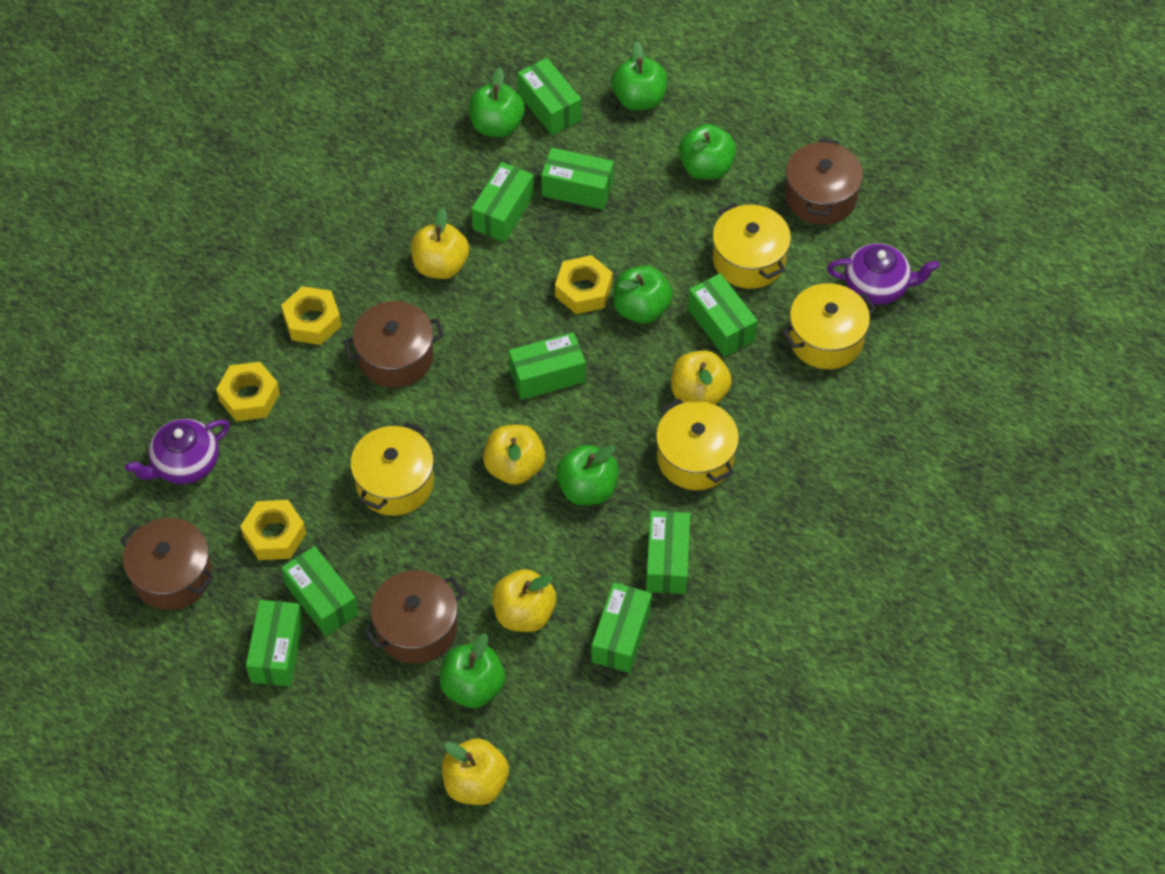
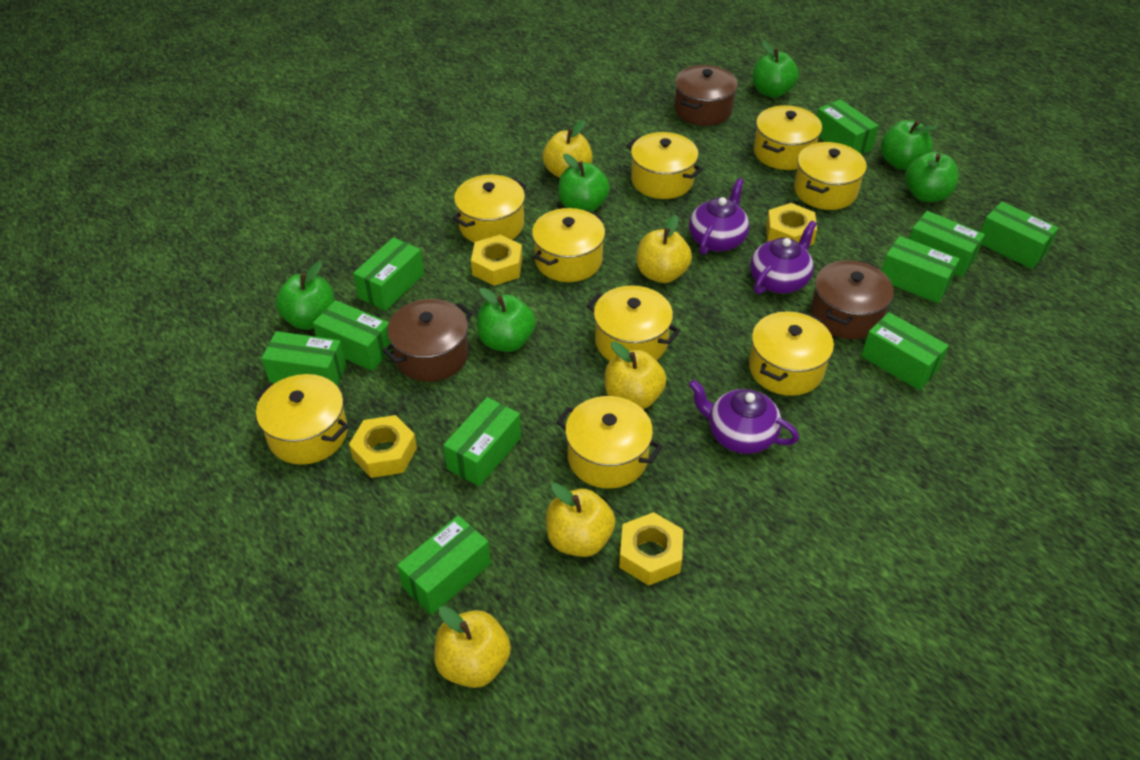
brown pot: 4 -> 3
green box: 9 -> 10
purple teapot: 2 -> 3
yellow pot: 4 -> 9

